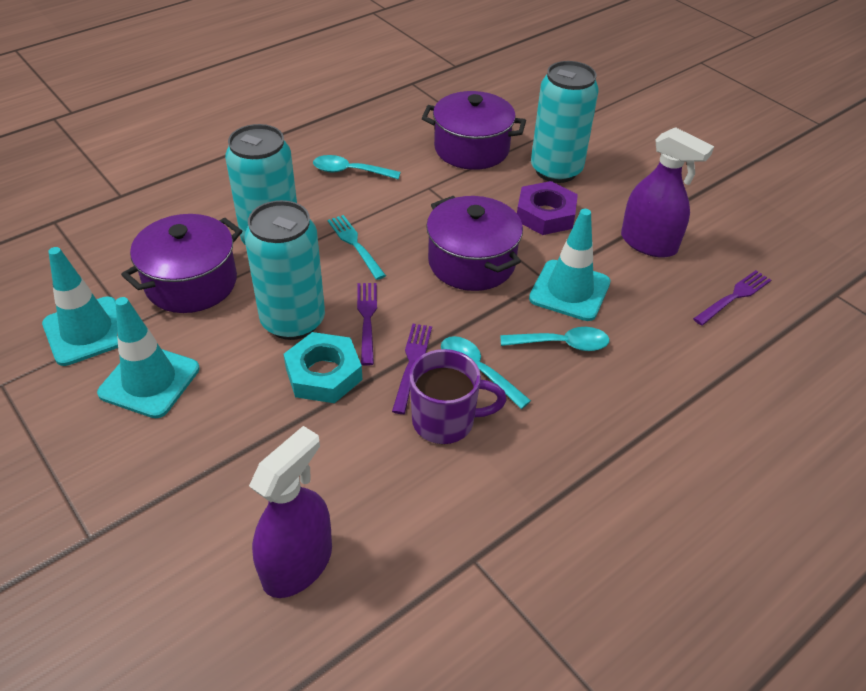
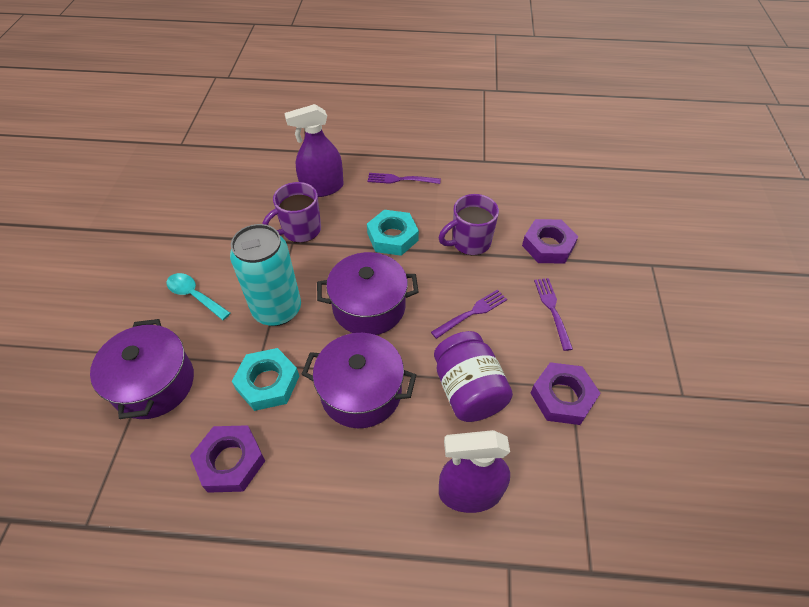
purple jar: 0 -> 1
purple mug: 1 -> 2
purple nut: 1 -> 3
turquoise can: 3 -> 1
turquoise fork: 1 -> 0
turquoise nut: 1 -> 2
turquoise spoon: 3 -> 1
turquoise traffic cone: 3 -> 0

